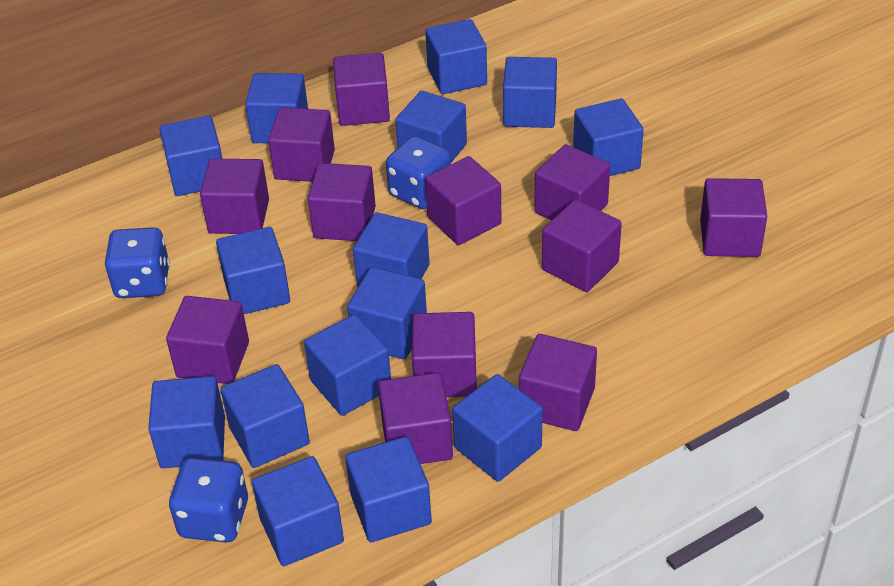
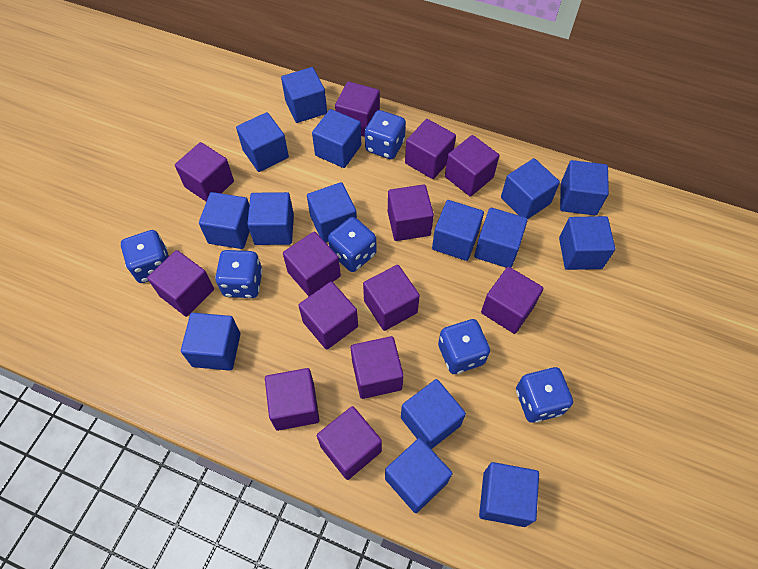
blue dice: 3 -> 6
purple cube: 12 -> 13

